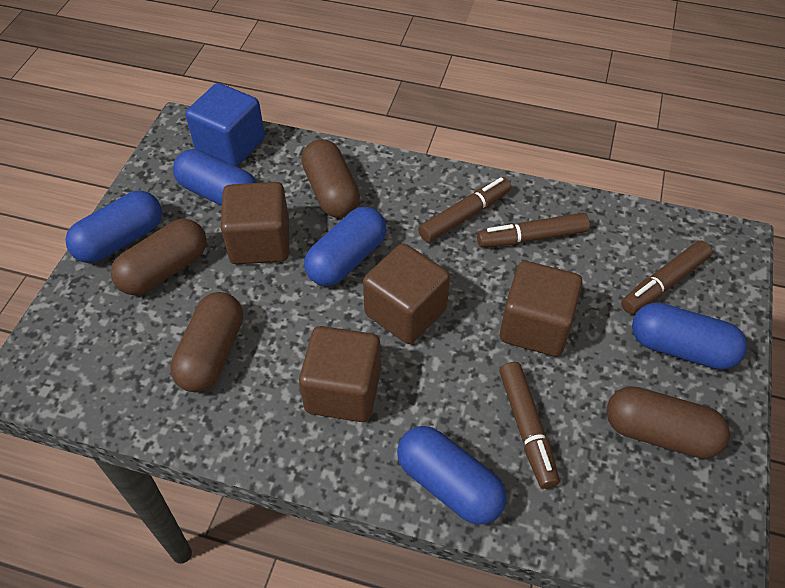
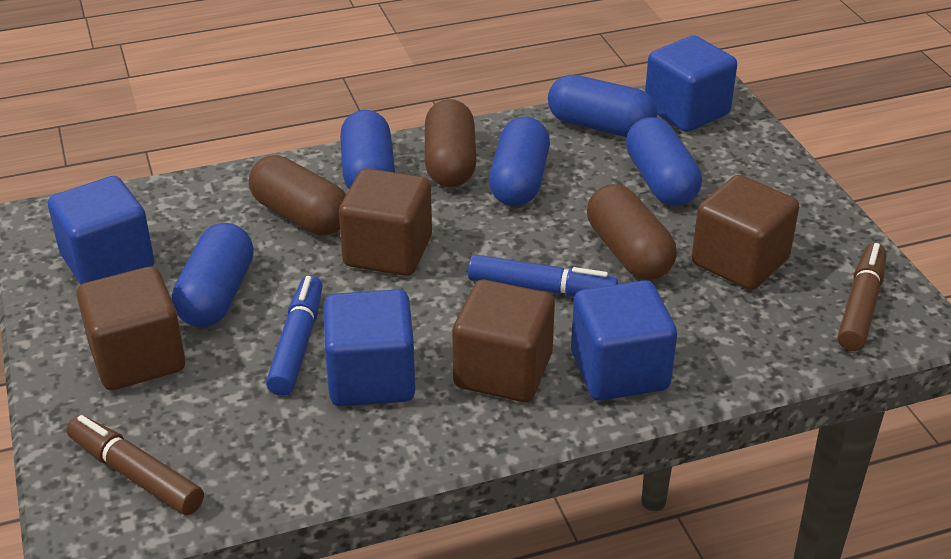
blue cube: 1 -> 4
blue marker: 0 -> 2
brown capsule: 4 -> 3
brown marker: 4 -> 2

